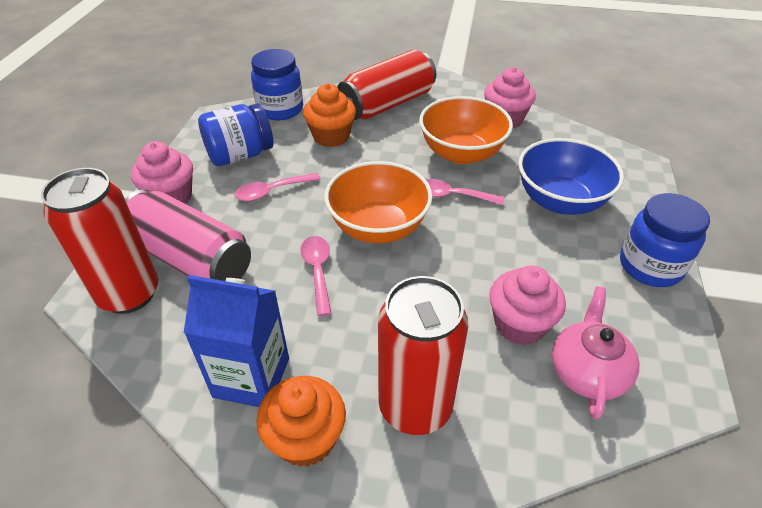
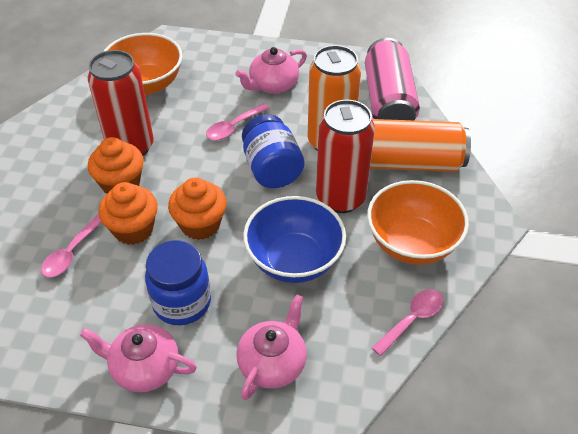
blue carton: 1 -> 0
blue jar: 3 -> 2
orange can: 0 -> 2
orange cupcake: 2 -> 3
pink cupcake: 3 -> 0
pink teapot: 1 -> 3
red can: 3 -> 2

